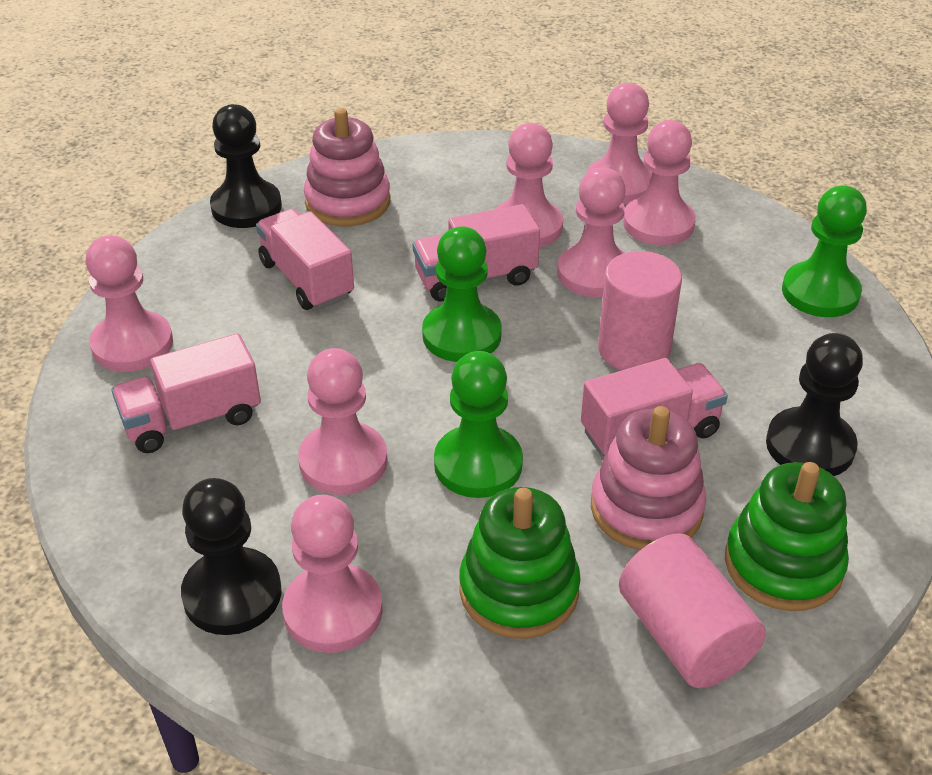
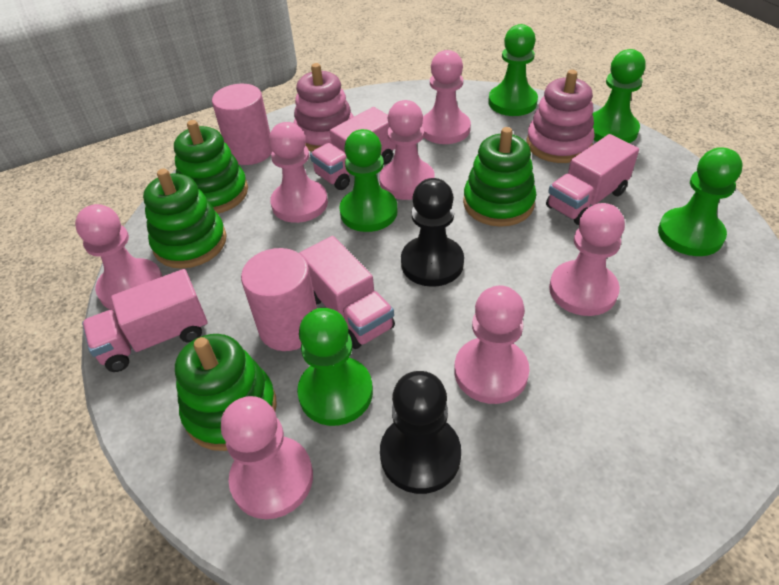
black pawn: 3 -> 2
green pawn: 3 -> 5
green stacking toy: 2 -> 4

